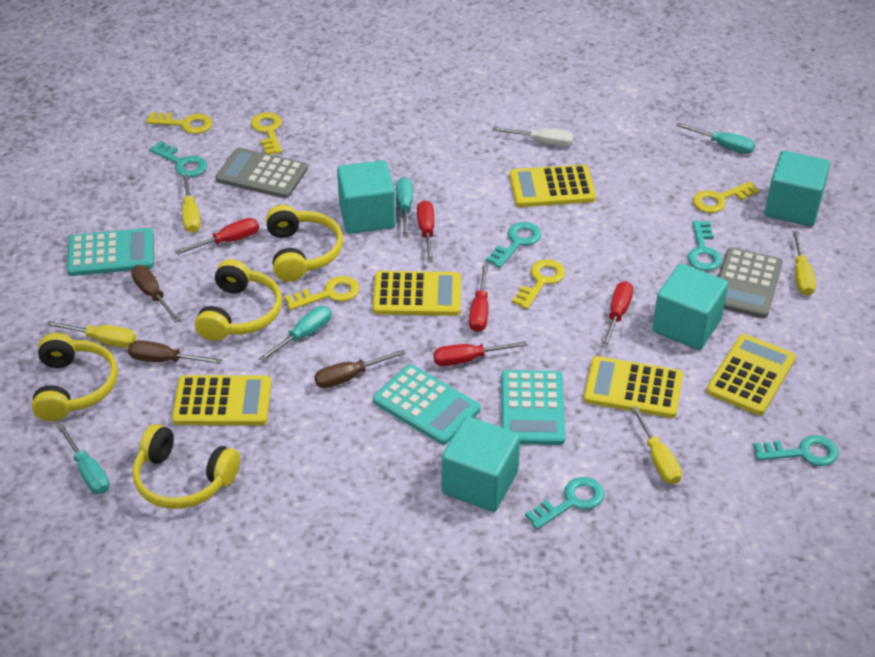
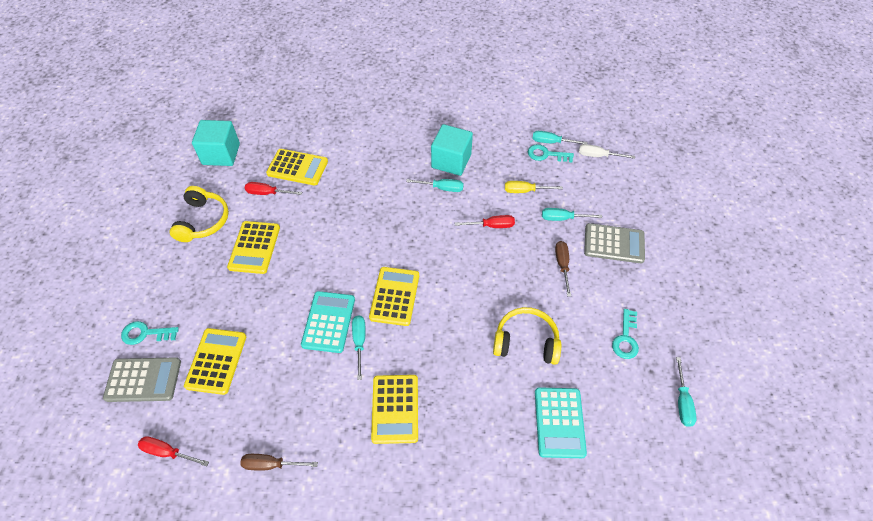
brown screwdriver: 3 -> 2
red screwdriver: 5 -> 3
turquoise calculator: 3 -> 2
turquoise cube: 4 -> 2
turquoise key: 5 -> 3
turquoise screwdriver: 4 -> 5
yellow headphones: 4 -> 2
yellow key: 5 -> 0
yellow screwdriver: 4 -> 1

